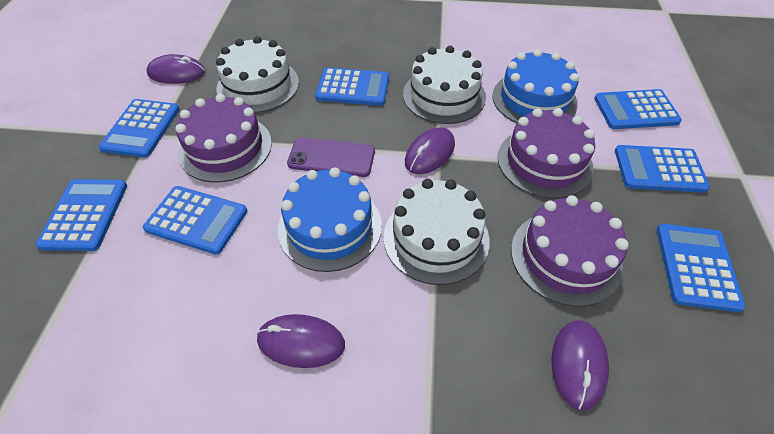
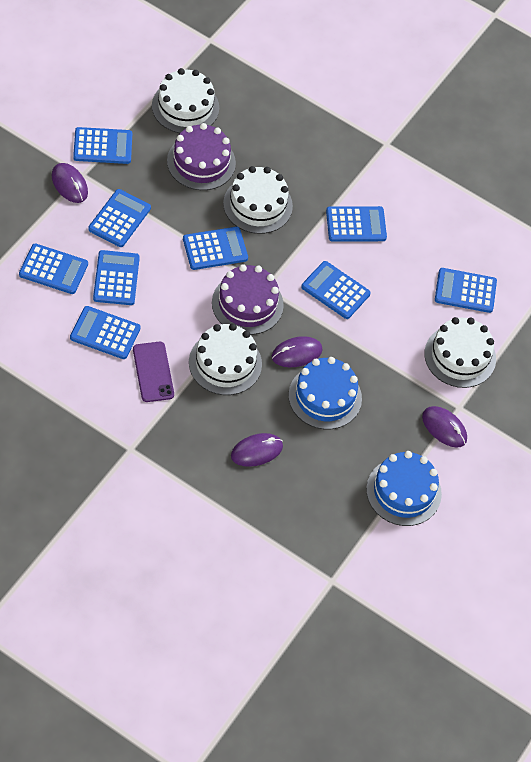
blue calculator: 7 -> 9
purple cake: 3 -> 2
white cake: 3 -> 4

